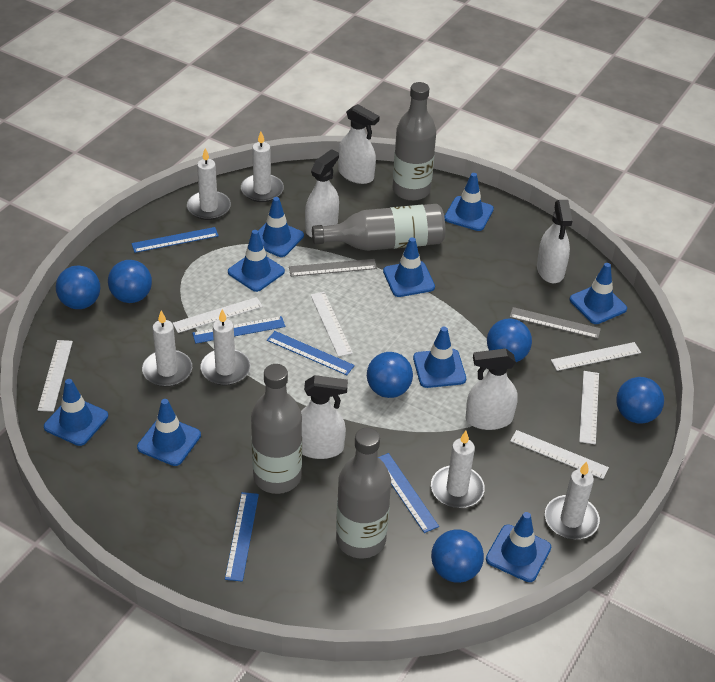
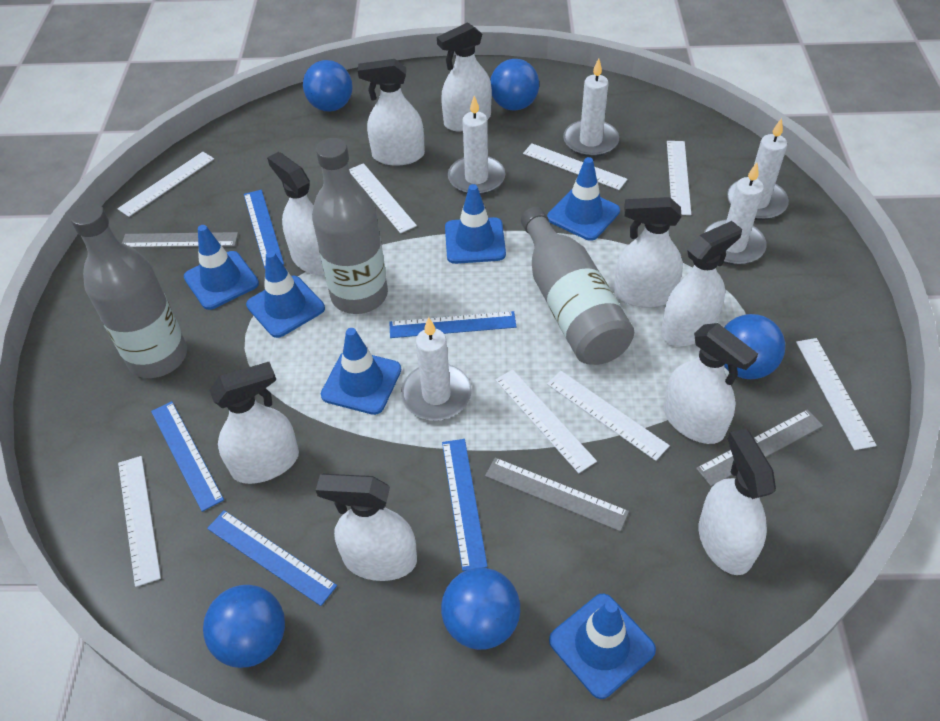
blue ball: 6 -> 5
blue traffic cone: 9 -> 6
grey bottle: 4 -> 3
grey ruler: 2 -> 3
white candle: 6 -> 5
white ruler: 6 -> 8
white spray bottle: 5 -> 9

